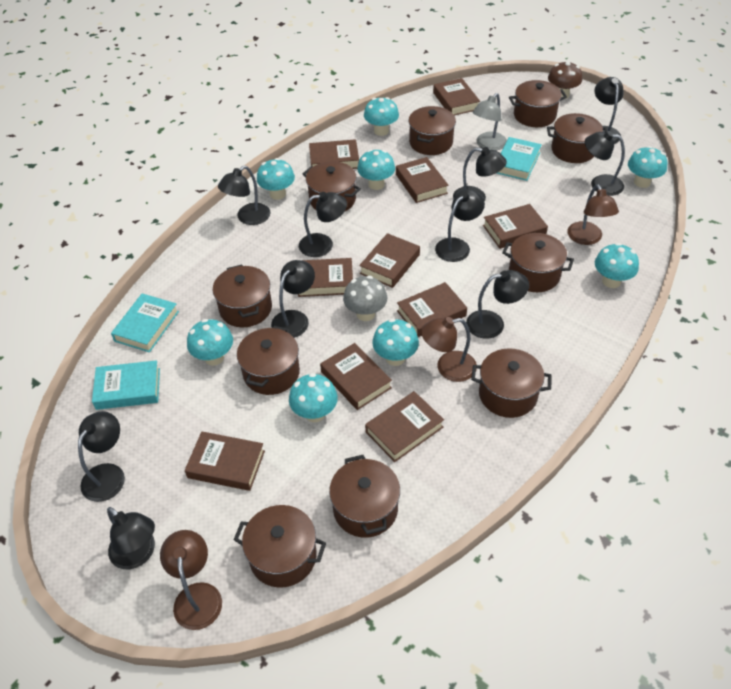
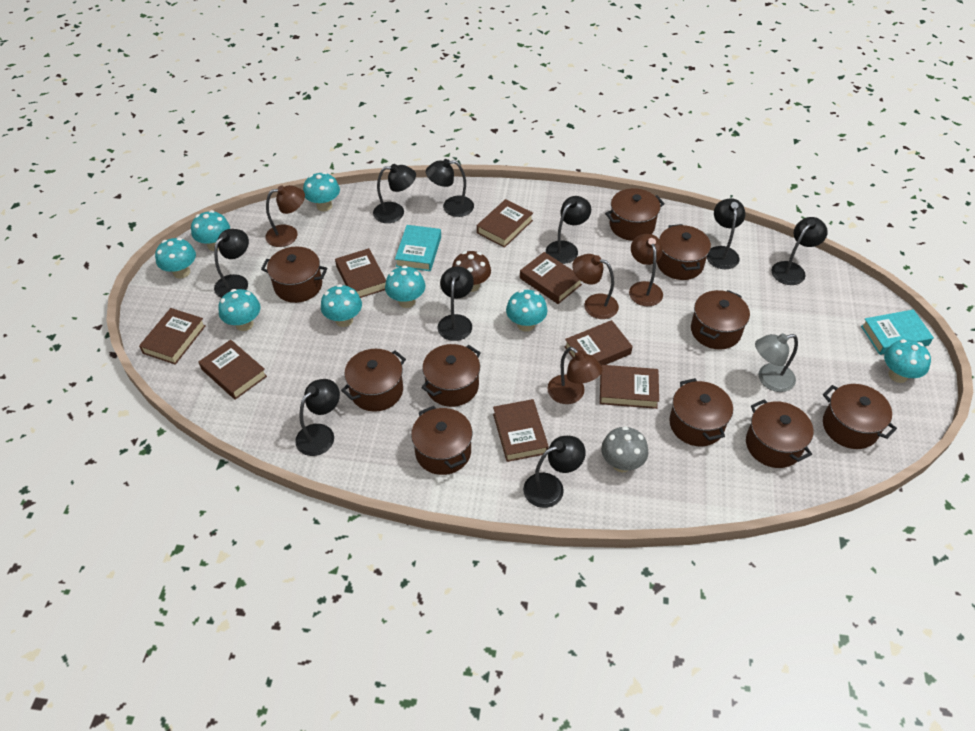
black lamp: 10 -> 9
brown book: 10 -> 8
brown lamp: 3 -> 4
turquoise book: 3 -> 2

